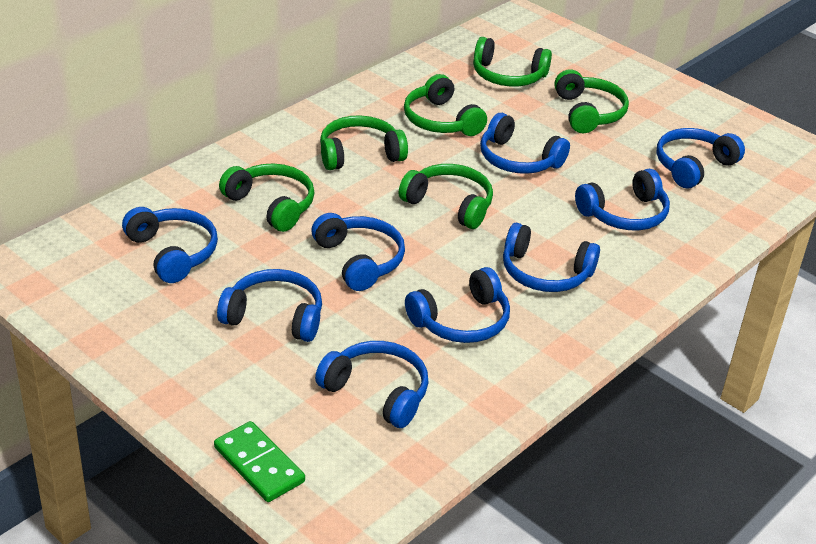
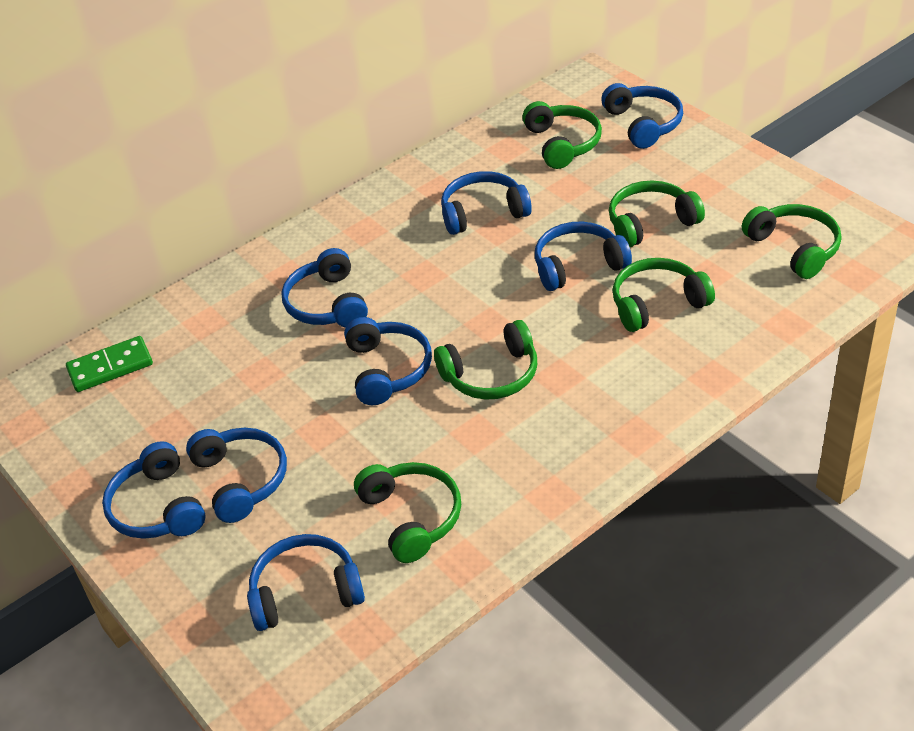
blue headphones: 9 -> 8

